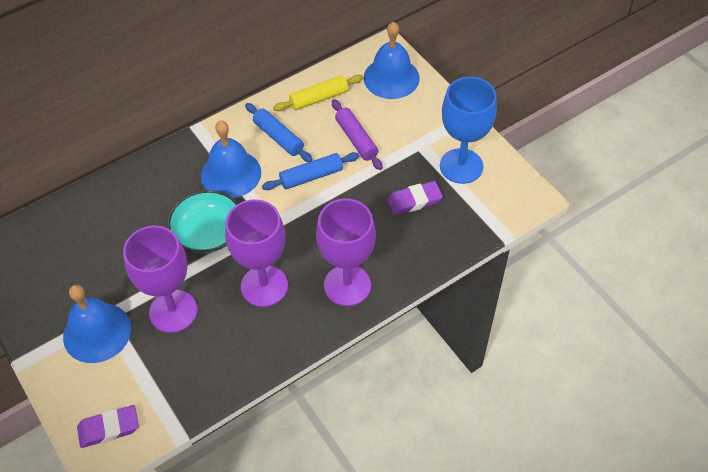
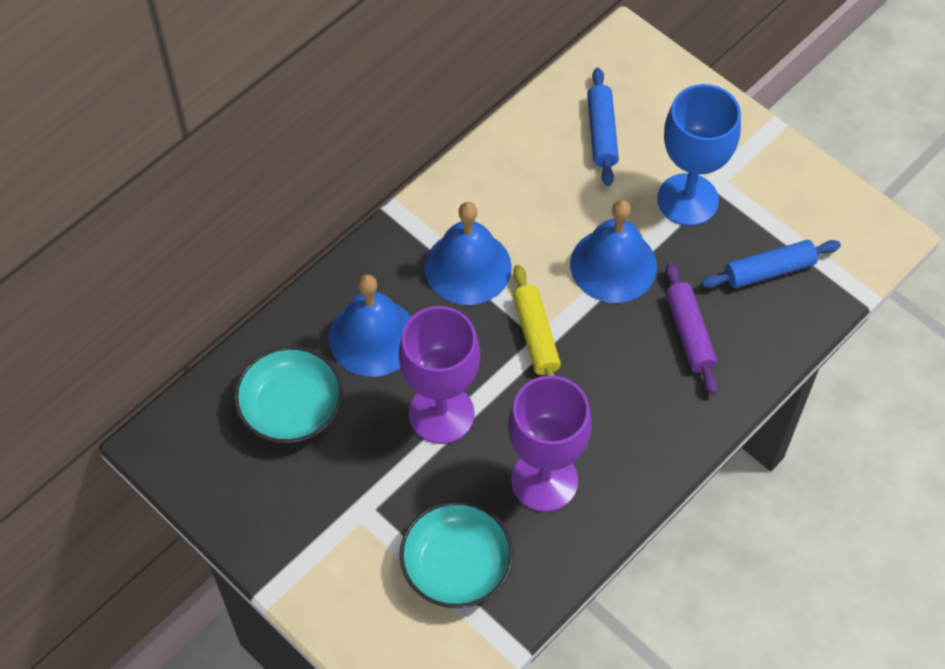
purple eraser: 2 -> 0
purple goblet: 3 -> 2
turquoise bowl: 1 -> 2

